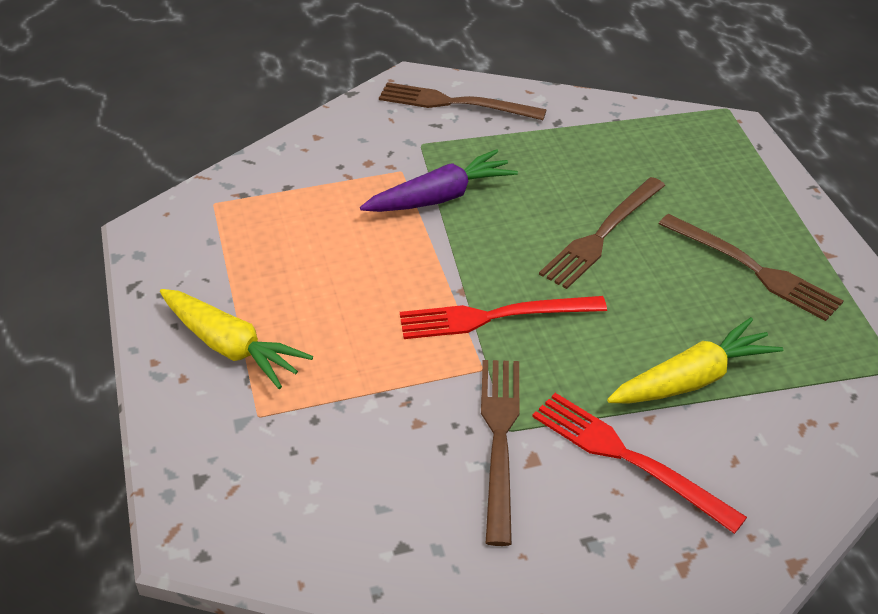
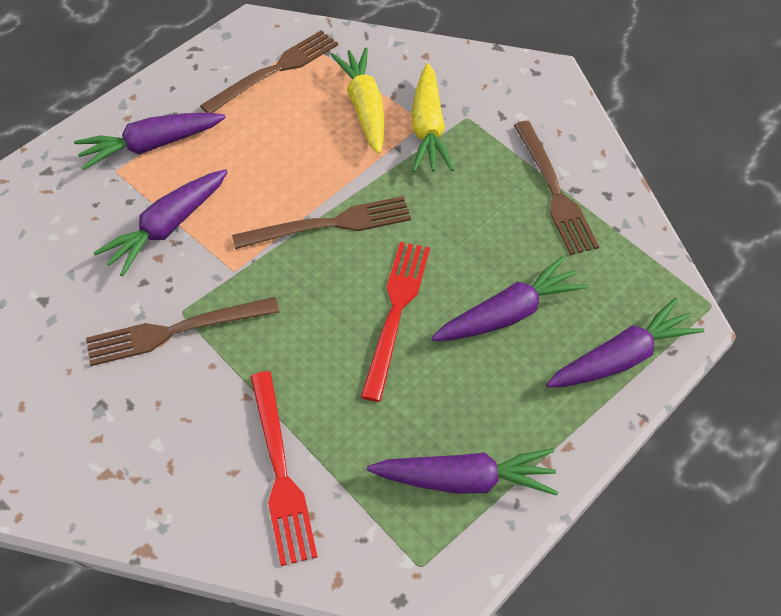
purple carrot: 1 -> 5

